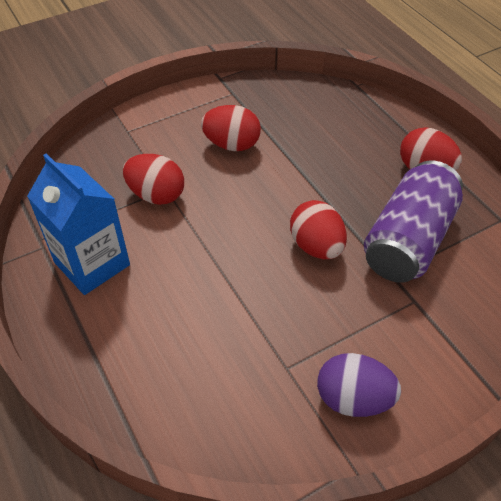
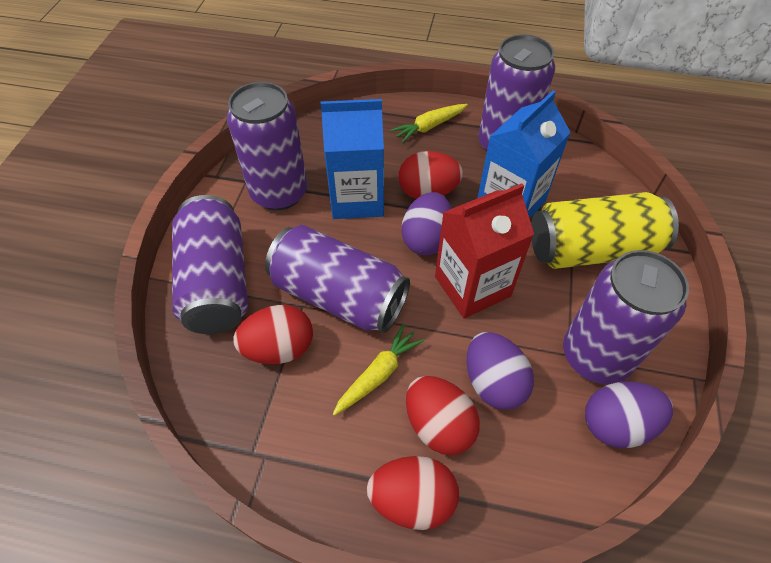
blue carton: 1 -> 2
purple can: 1 -> 5
purple egg: 1 -> 3
red carton: 0 -> 1
yellow can: 0 -> 1
yellow carrot: 0 -> 2

